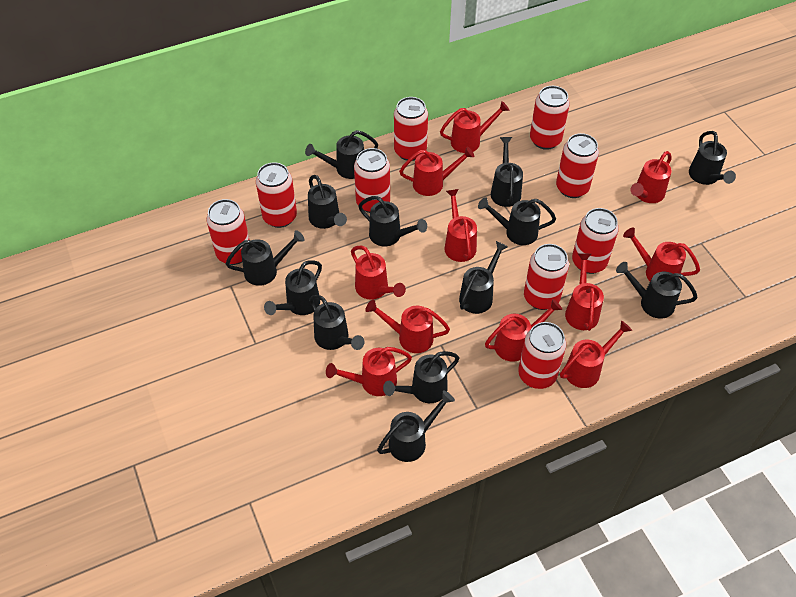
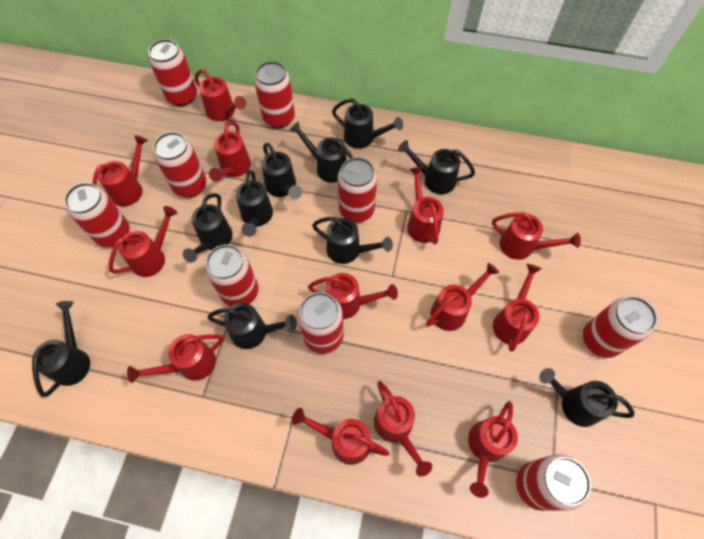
black watering can: 13 -> 10
red watering can: 11 -> 13

